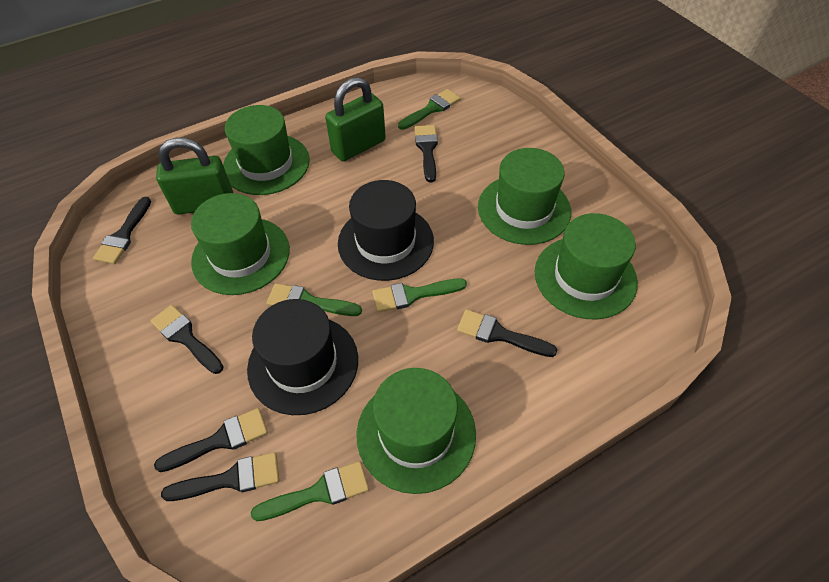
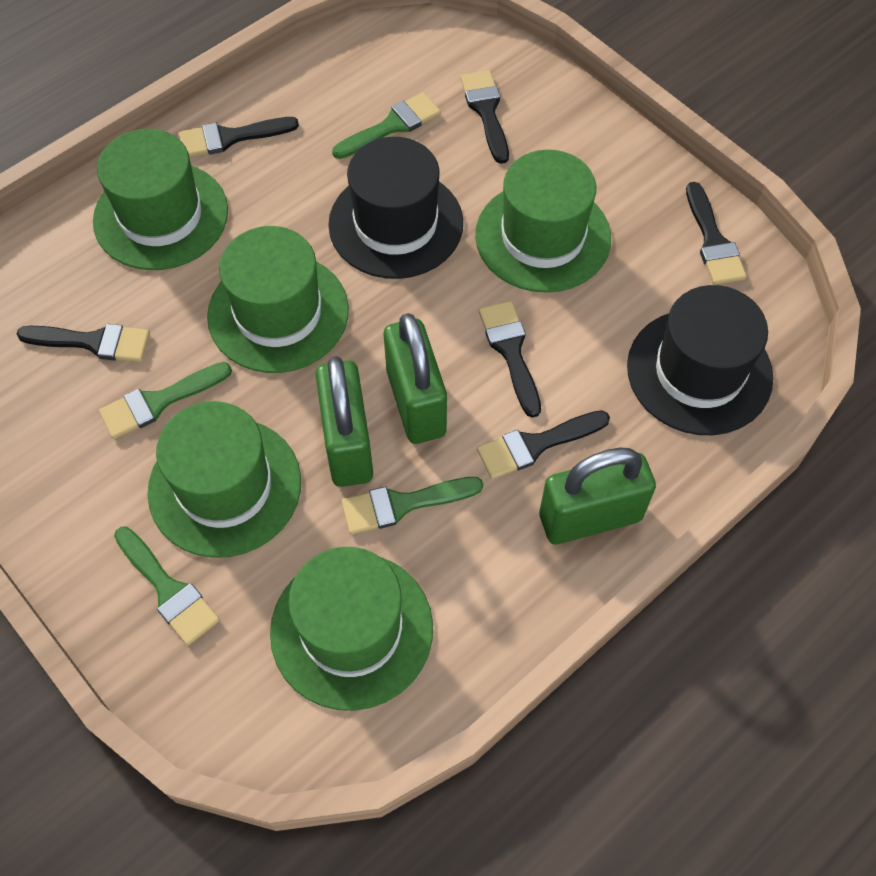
green padlock: 2 -> 3

